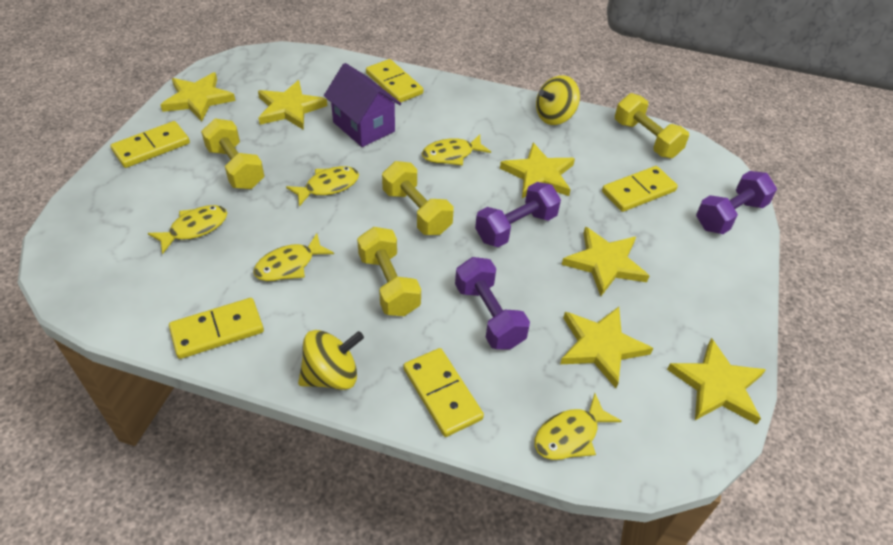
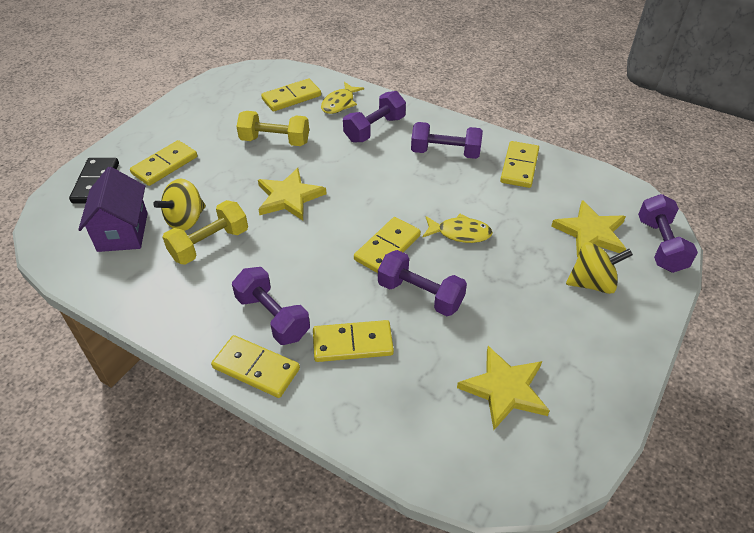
black domino: 0 -> 1
purple dumbbell: 3 -> 5
yellow domino: 5 -> 6
yellow dumbbell: 4 -> 2
yellow fish: 5 -> 2
yellow star: 6 -> 3

